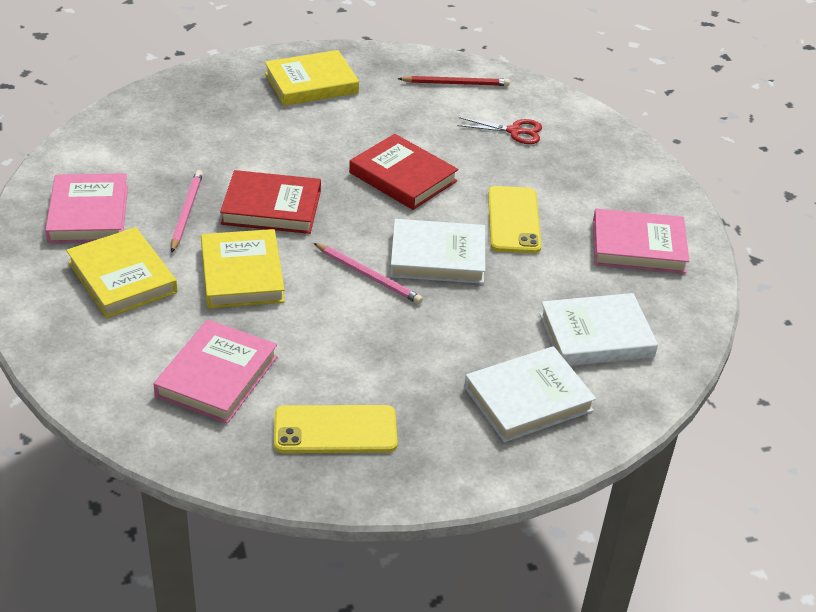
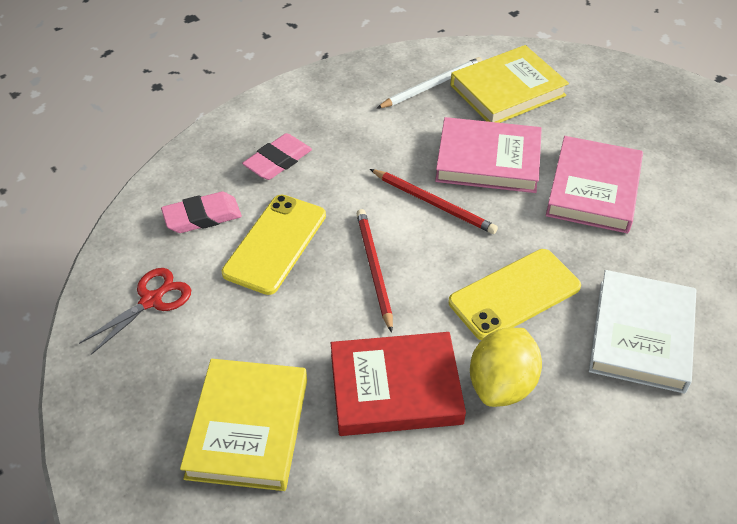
pink book: 3 -> 2
pink eraser: 0 -> 2
pink pencil: 2 -> 0
red book: 2 -> 1
red pencil: 1 -> 2
white book: 3 -> 1
white pencil: 0 -> 1
yellow book: 3 -> 2
yellow lemon: 0 -> 1

